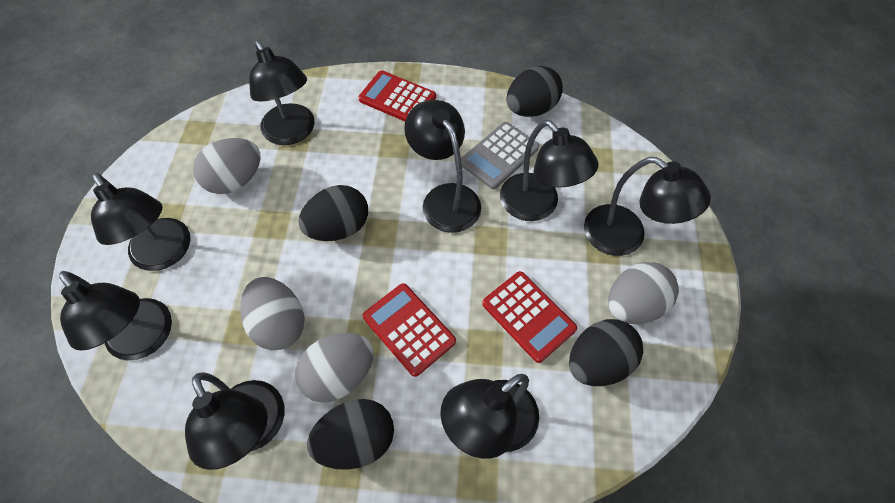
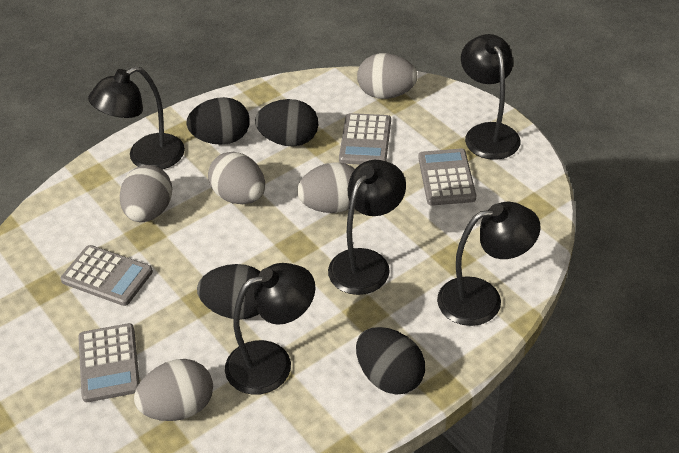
black lamp: 8 -> 5
grey calculator: 1 -> 4
grey egg: 4 -> 5
red calculator: 3 -> 0

